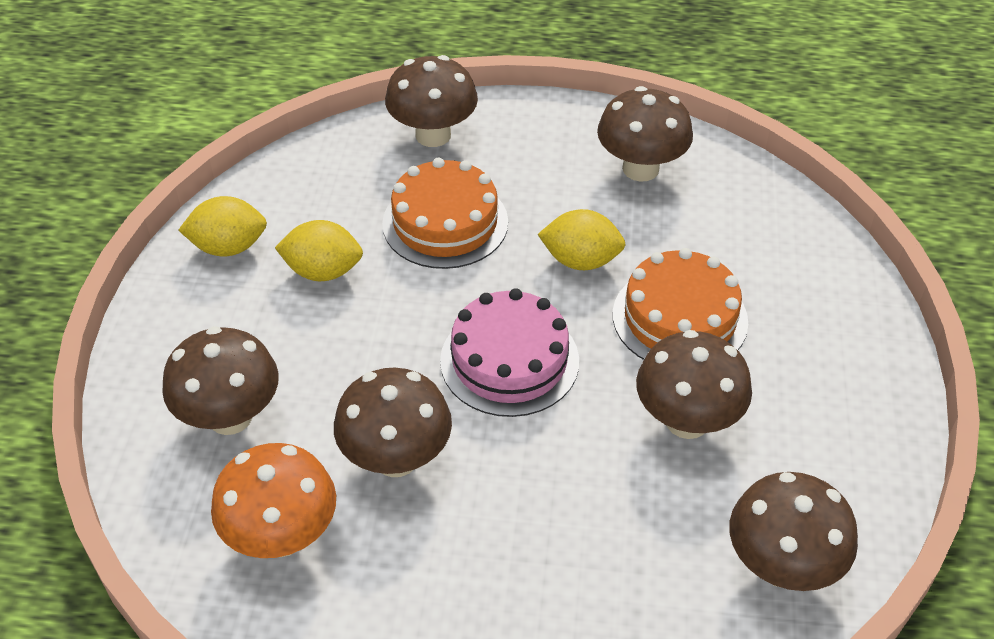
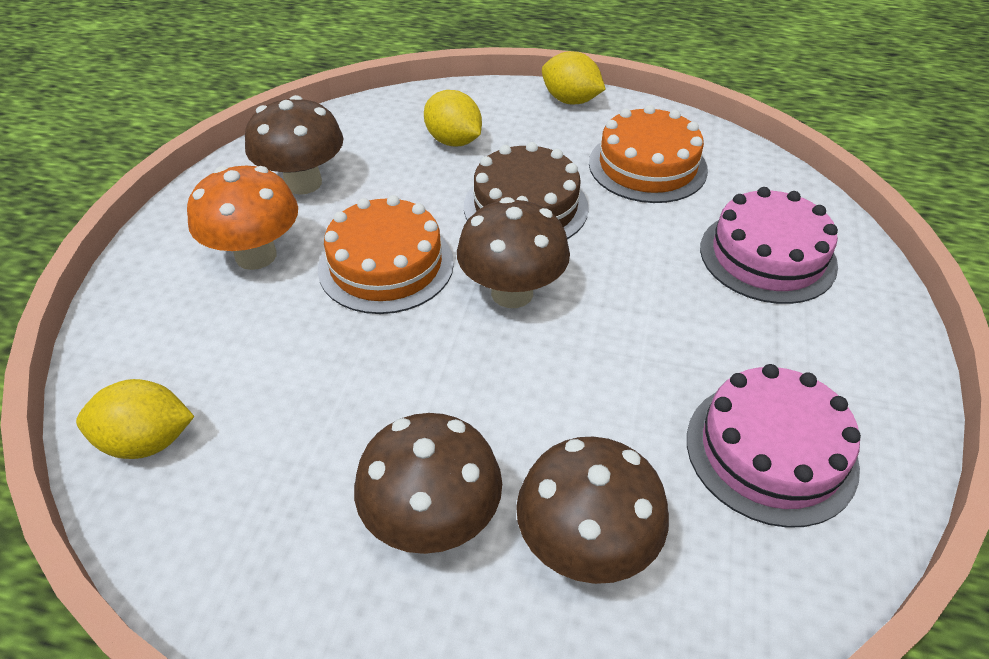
brown cake: 0 -> 1
brown mushroom: 6 -> 4
pink cake: 1 -> 2

